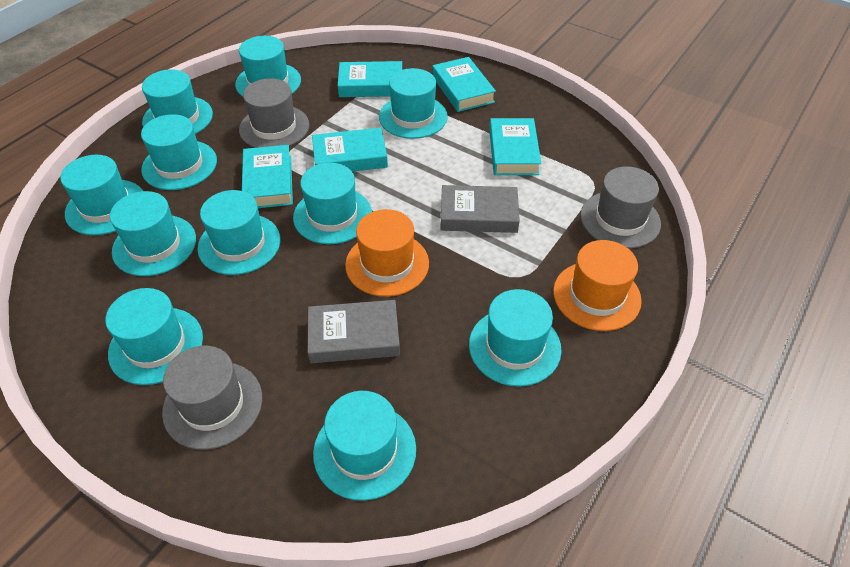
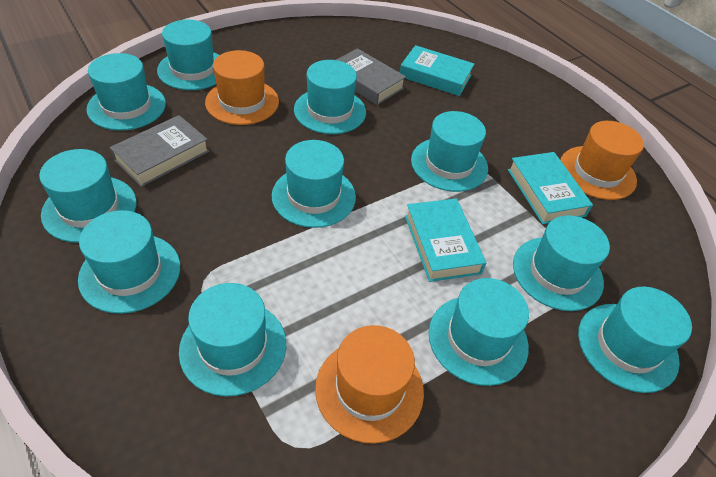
grey hat: 3 -> 0
orange hat: 2 -> 3
turquoise book: 5 -> 3

